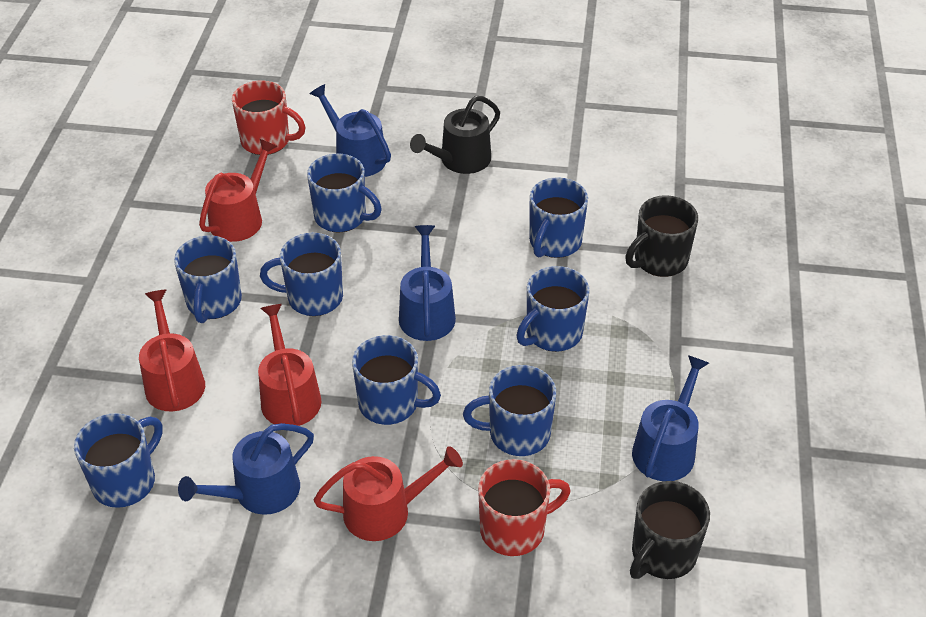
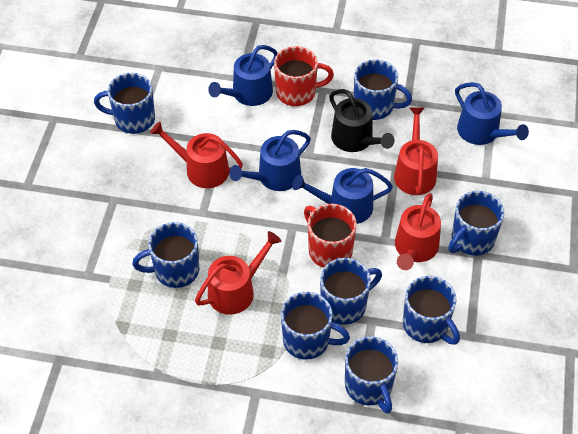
black mug: 2 -> 0

